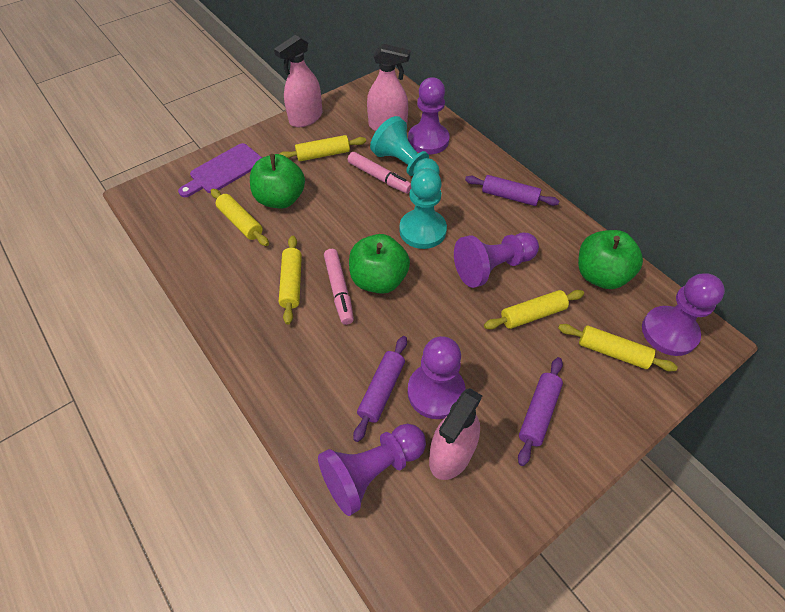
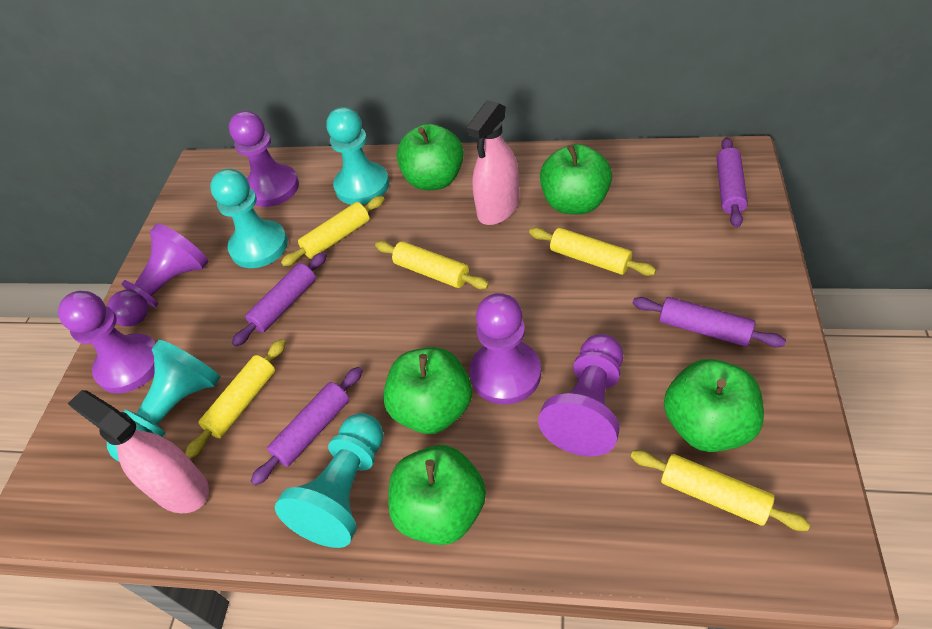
green apple: 3 -> 5
pink marker: 2 -> 0
pink spray bottle: 3 -> 2
purple cutting board: 1 -> 0
purple rolling pin: 3 -> 4
turquoise pawn: 2 -> 4

